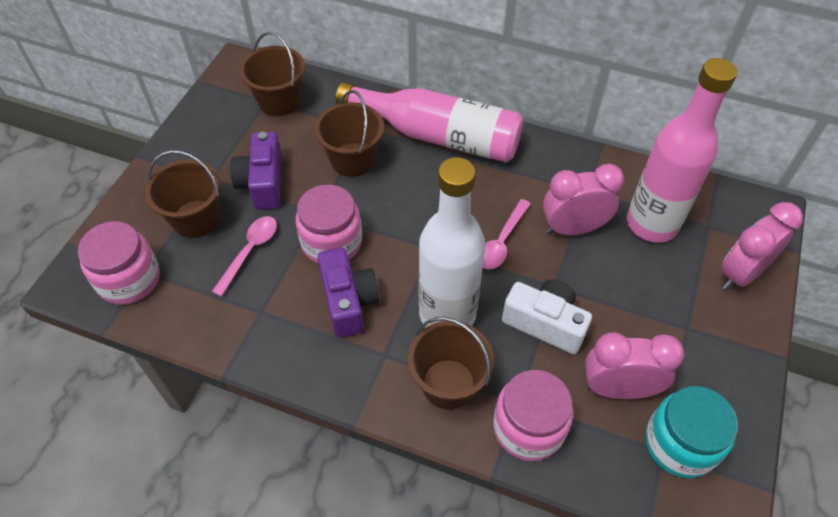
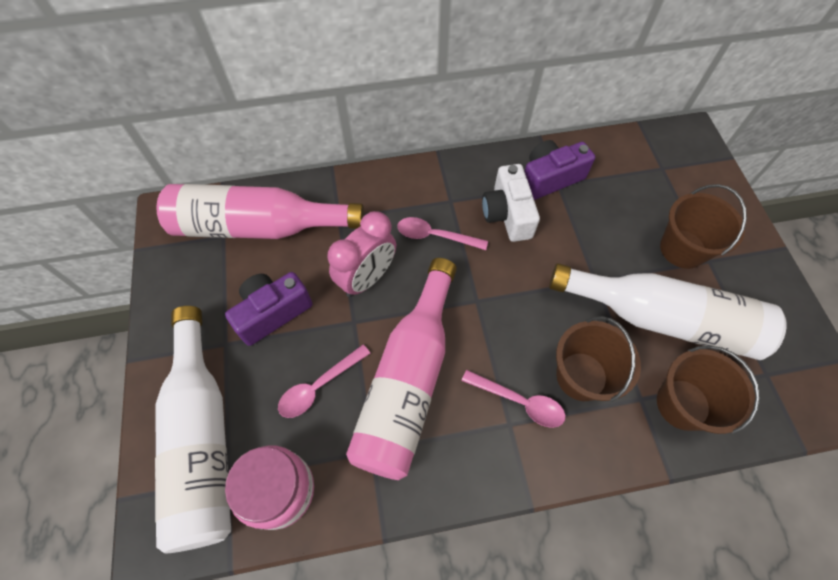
brown bucket: 4 -> 3
pink clock: 3 -> 1
pink jar: 3 -> 1
pink spoon: 2 -> 3
turquoise jar: 1 -> 0
white bottle: 1 -> 2

